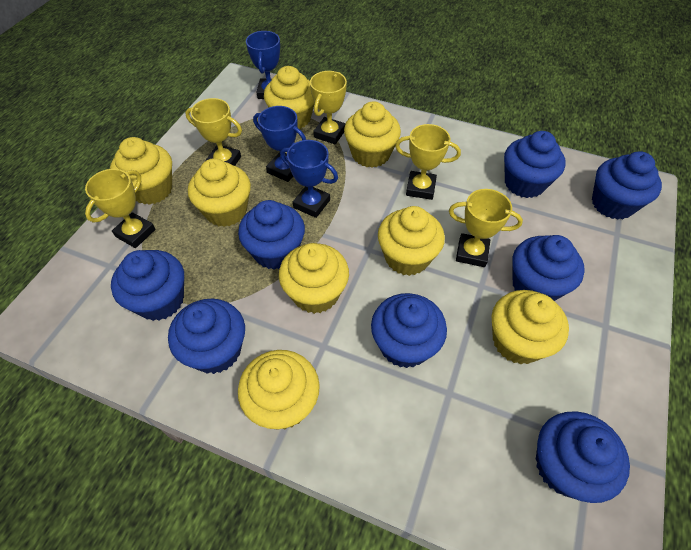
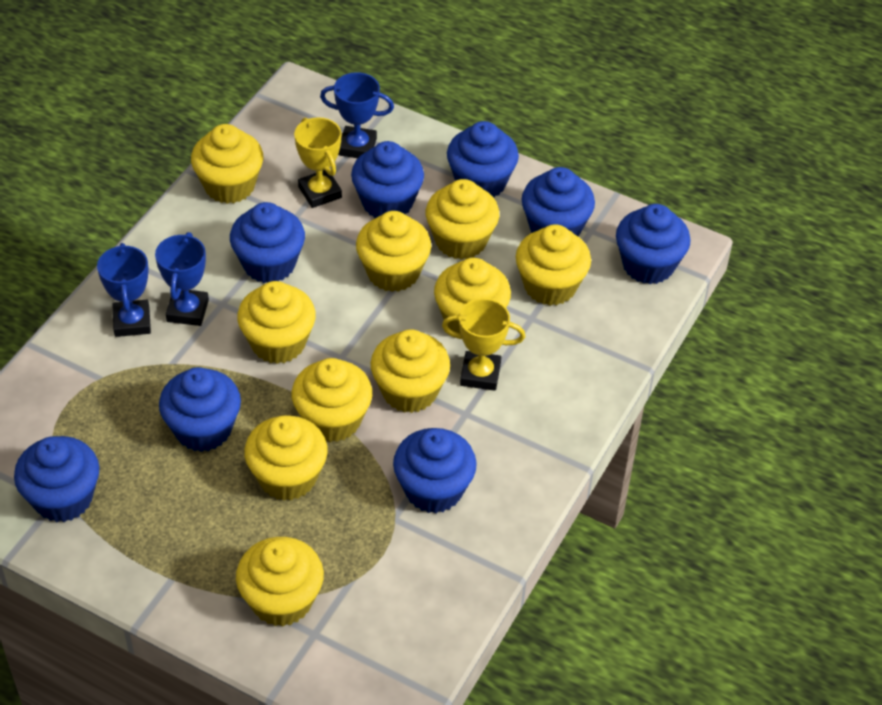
yellow cupcake: 8 -> 10
yellow trophy: 5 -> 2

